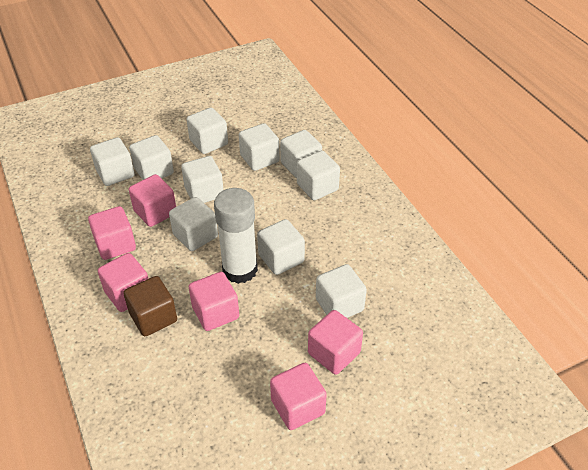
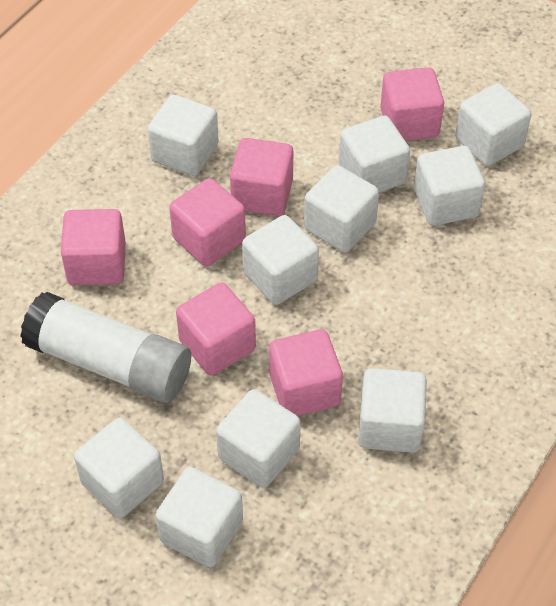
brown cube: 1 -> 0

